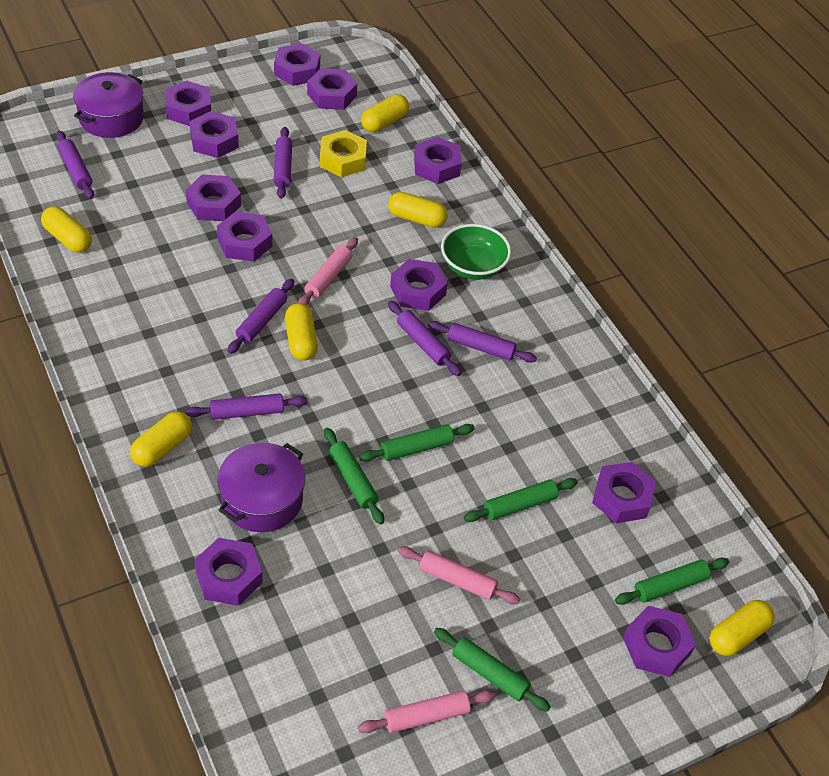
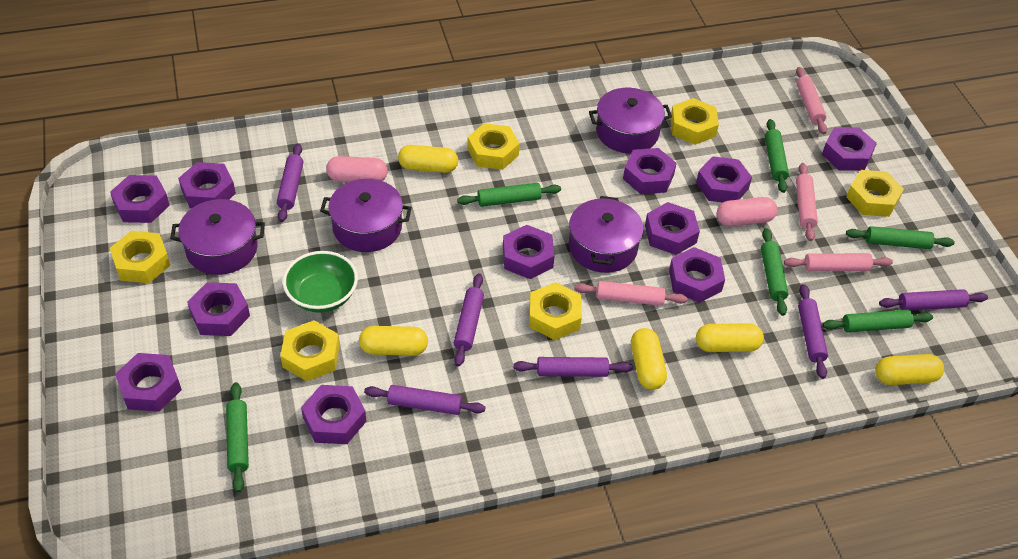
green rolling pin: 5 -> 6
pink capsule: 0 -> 2
pink rolling pin: 3 -> 4
purple pot: 2 -> 4
yellow capsule: 6 -> 5
yellow nut: 1 -> 6

